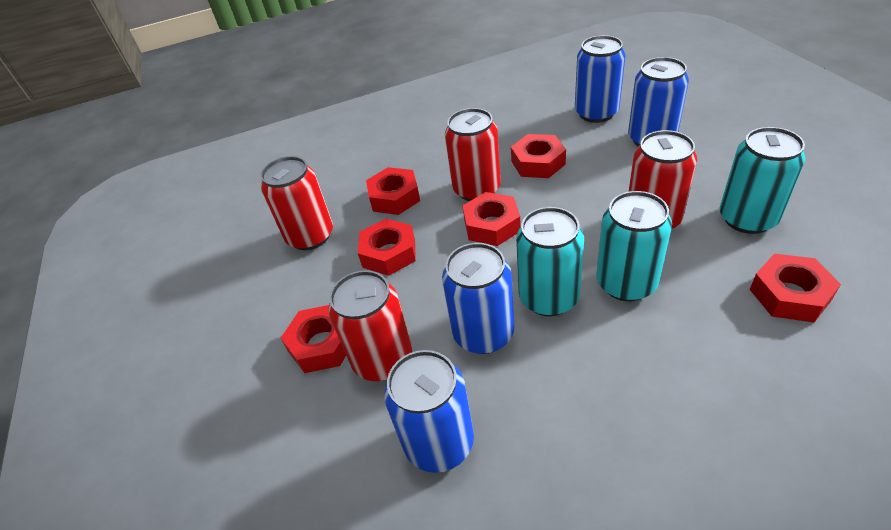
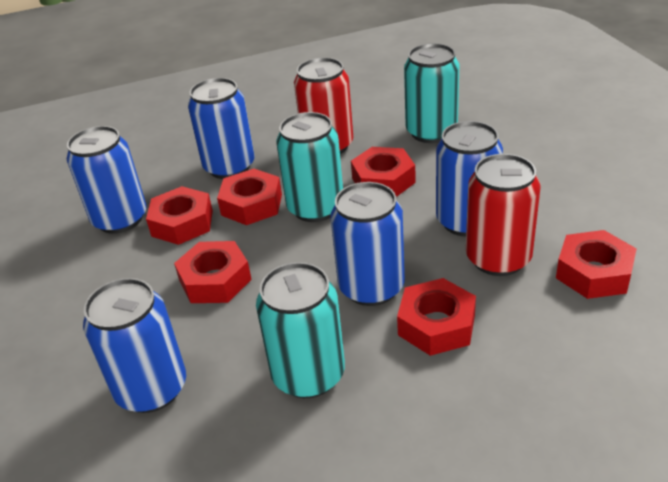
blue can: 4 -> 5
red can: 4 -> 2

